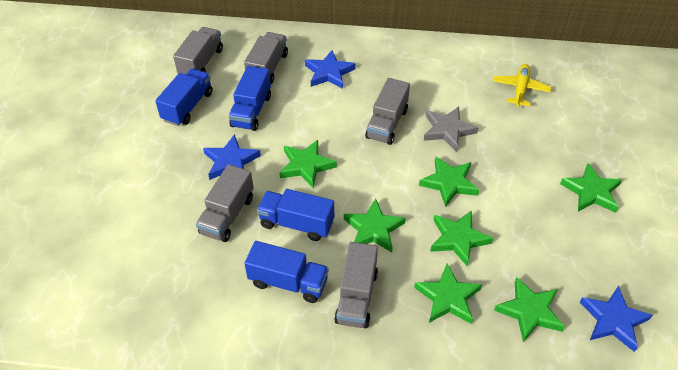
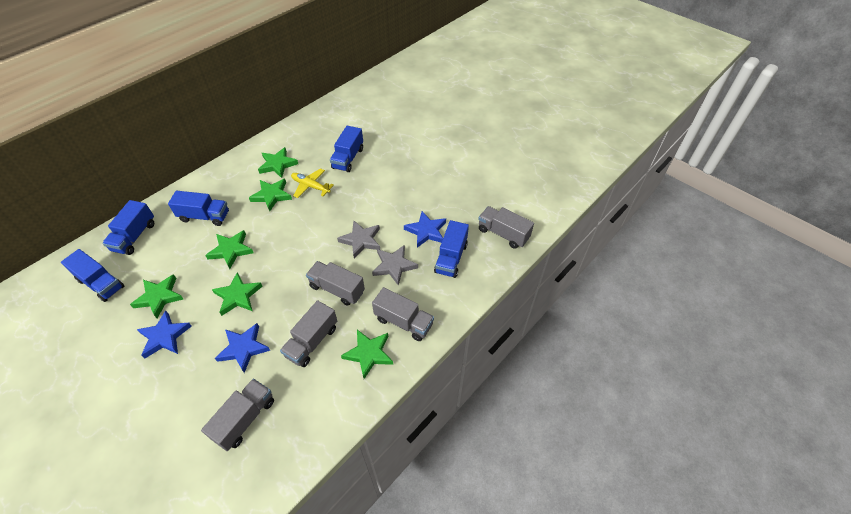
blue truck: 4 -> 5
green star: 7 -> 6
grey star: 1 -> 2

